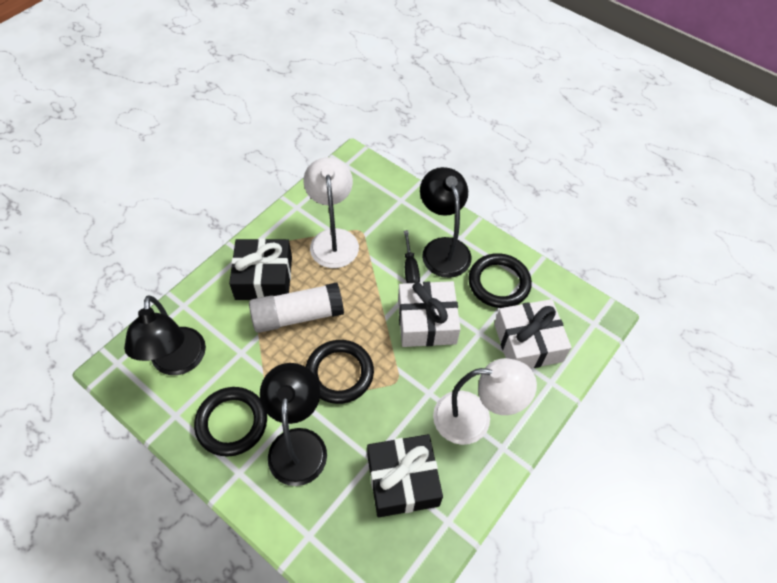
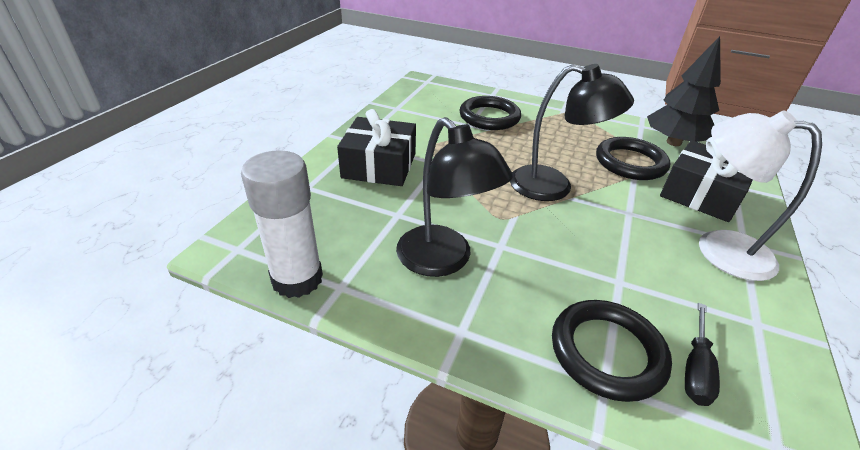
black lamp: 3 -> 2
black tree: 0 -> 1
white gift: 2 -> 0
white lamp: 2 -> 1

